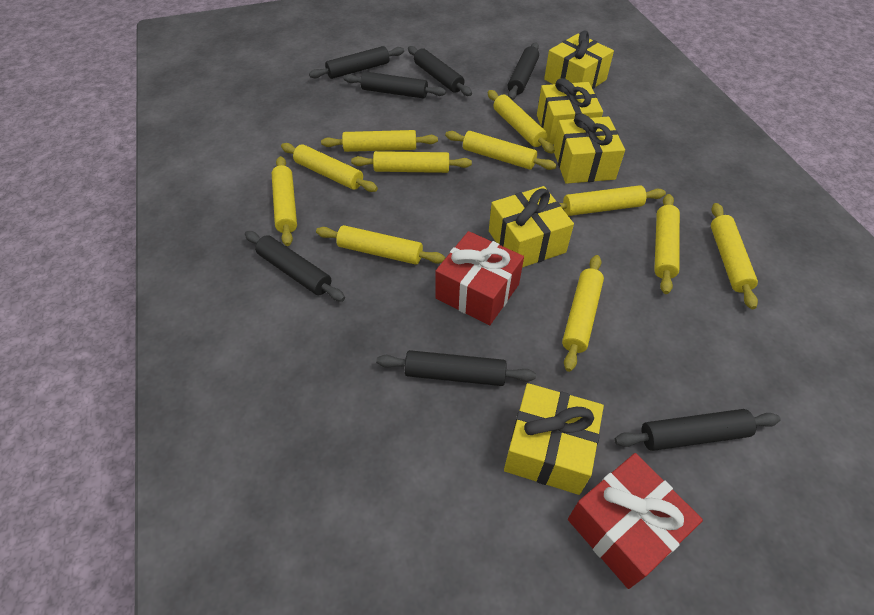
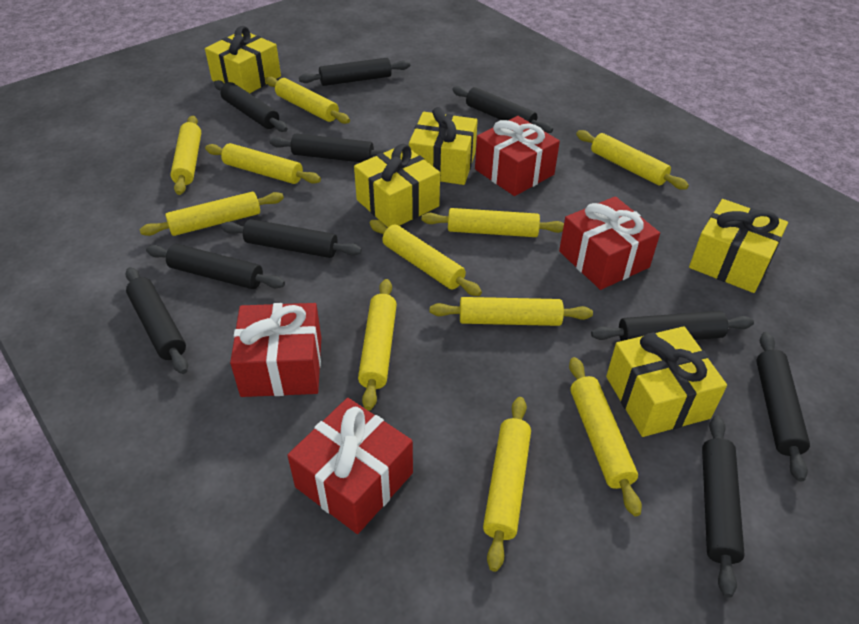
black rolling pin: 7 -> 10
red gift: 2 -> 4

